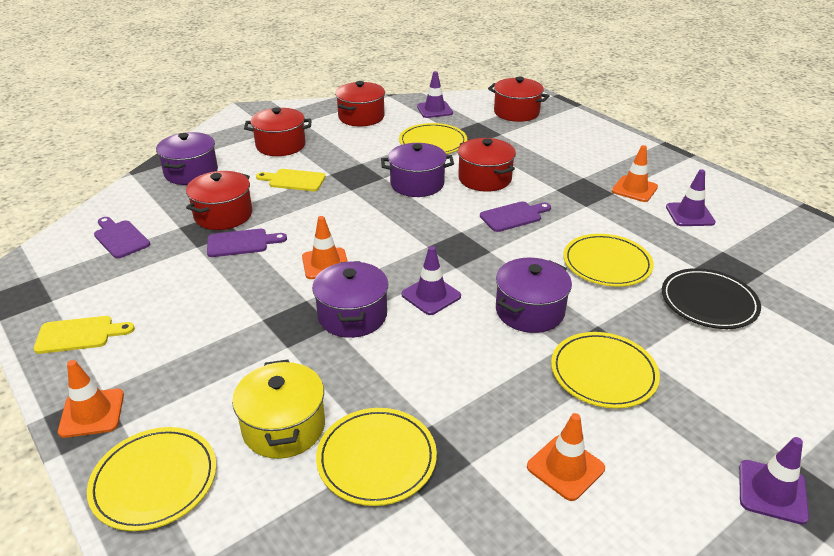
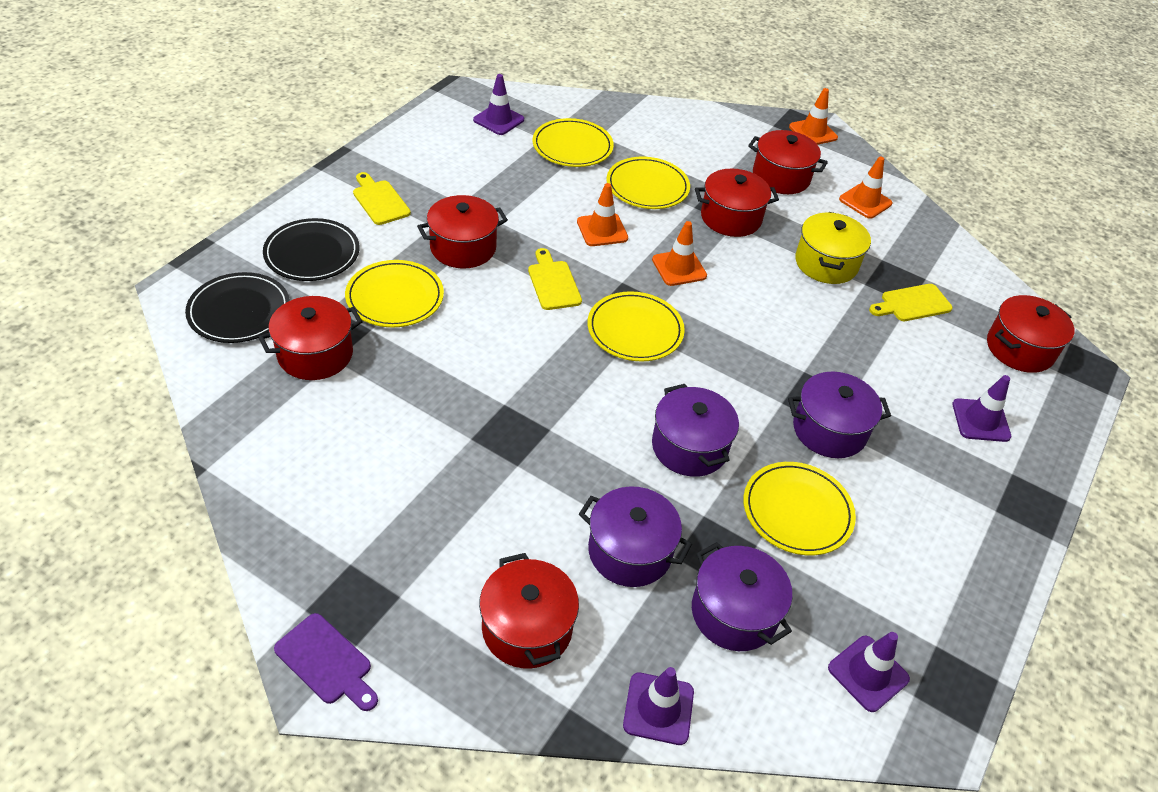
black plate: 1 -> 2
purple cutting board: 3 -> 1
red pot: 5 -> 6
yellow cutting board: 2 -> 3

